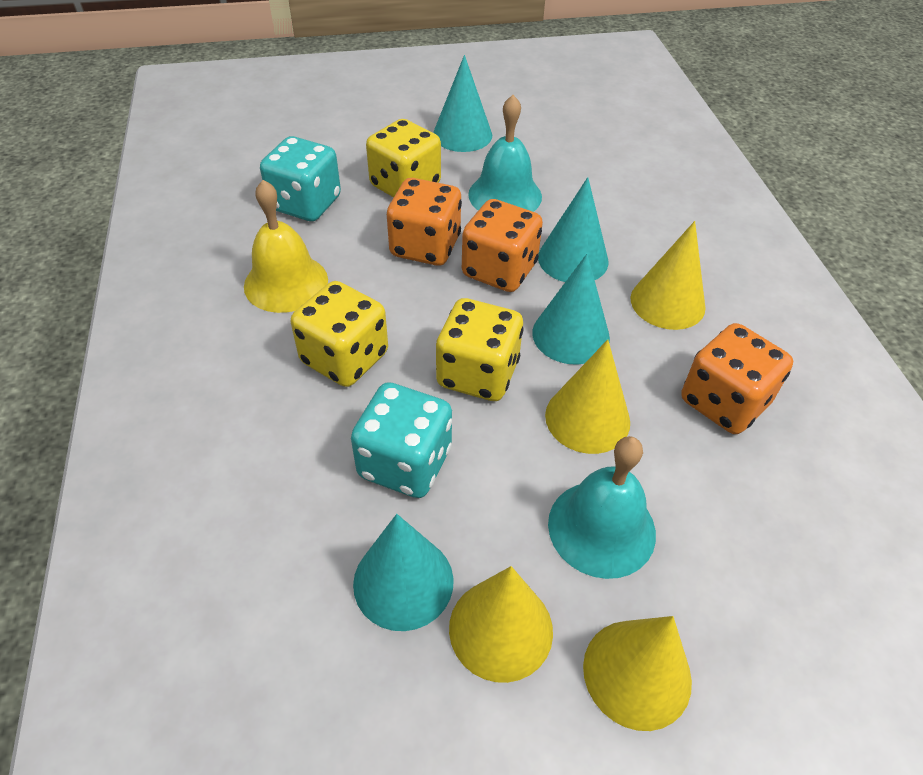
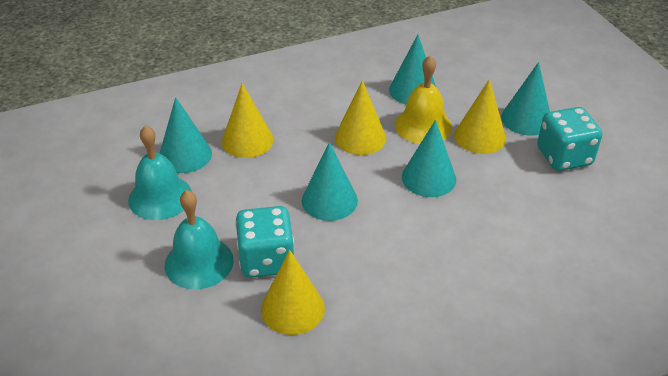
orange dice: 3 -> 0
turquoise cone: 4 -> 5
yellow dice: 3 -> 0

